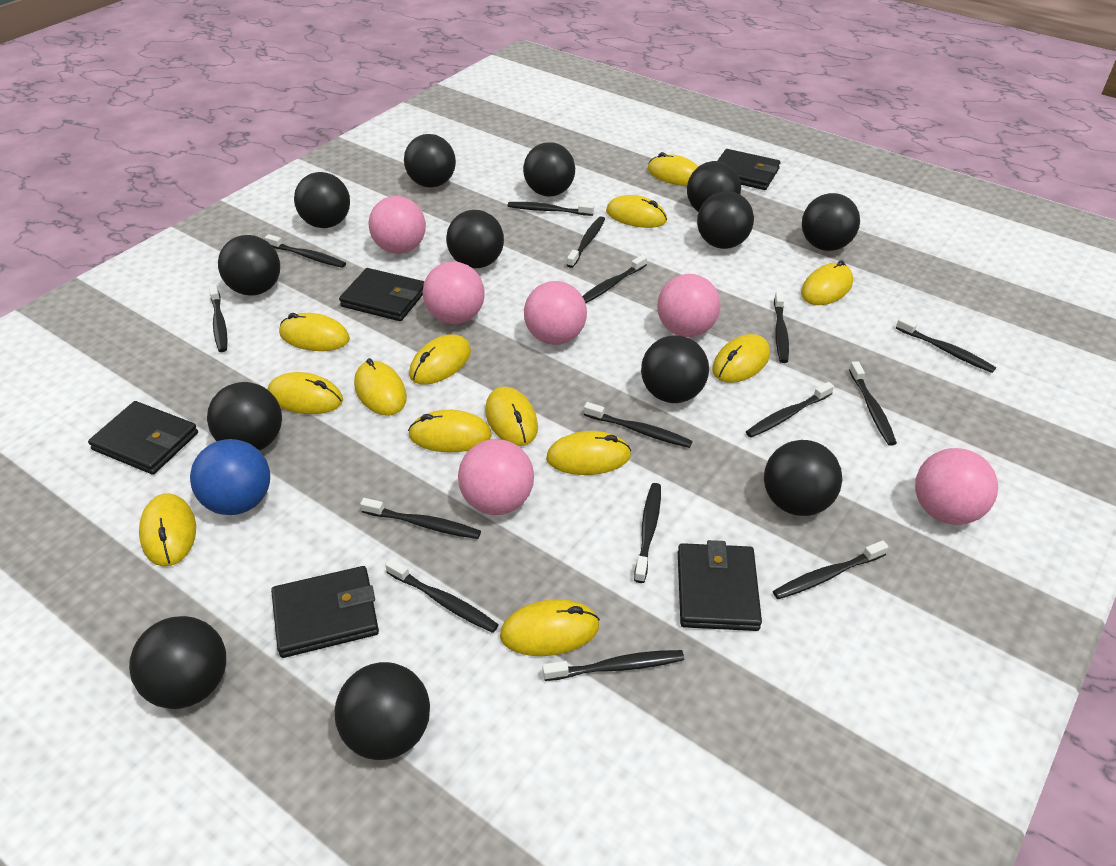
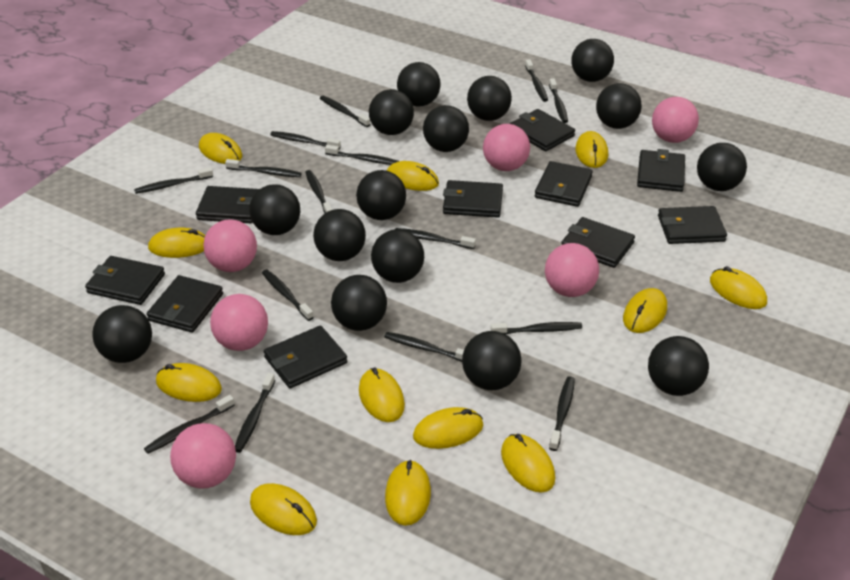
black ball: 13 -> 15
black wallet: 5 -> 10
blue ball: 1 -> 0
yellow mouse: 13 -> 12

